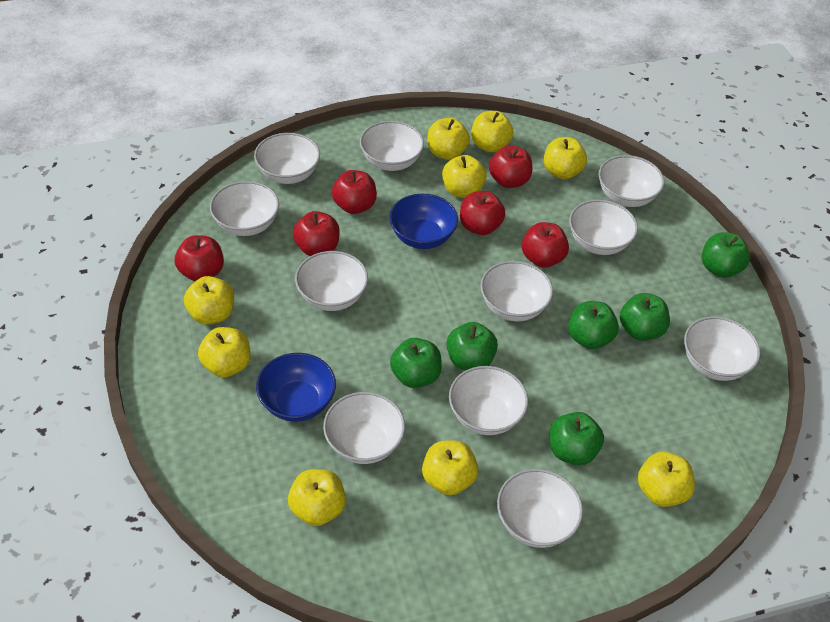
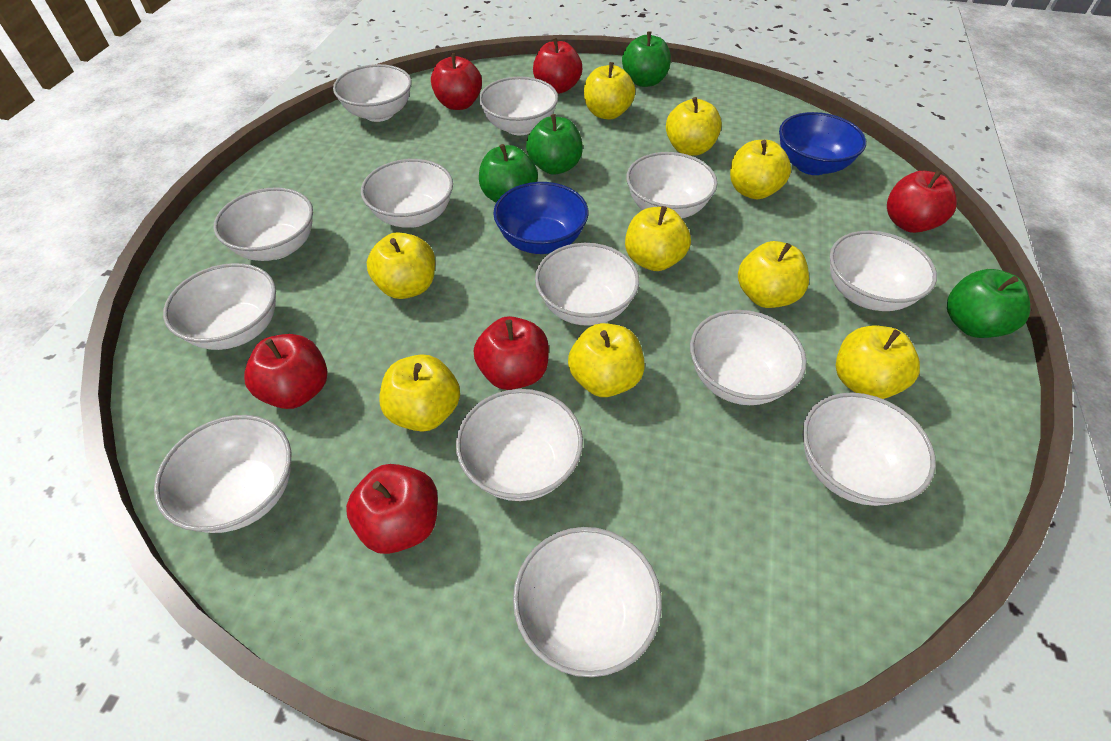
green apple: 6 -> 4
white bowl: 11 -> 13

